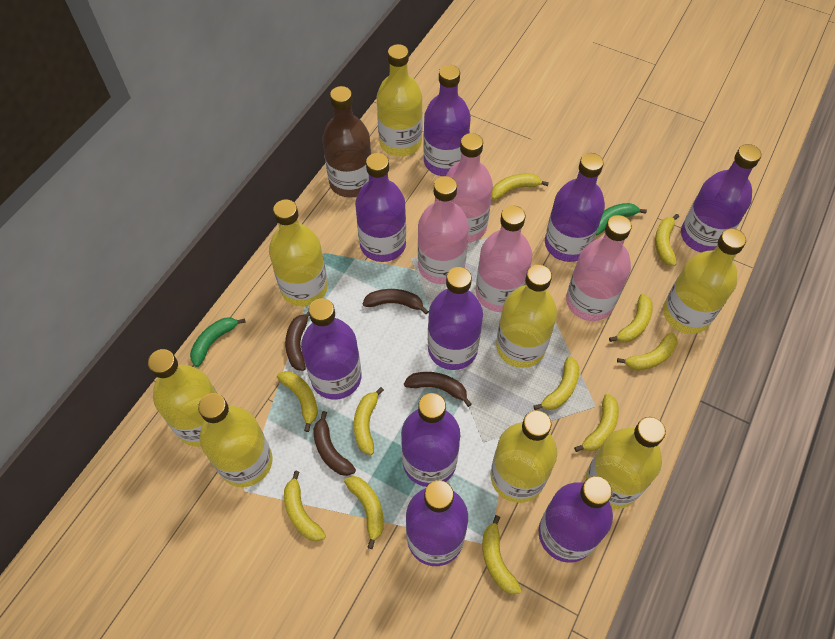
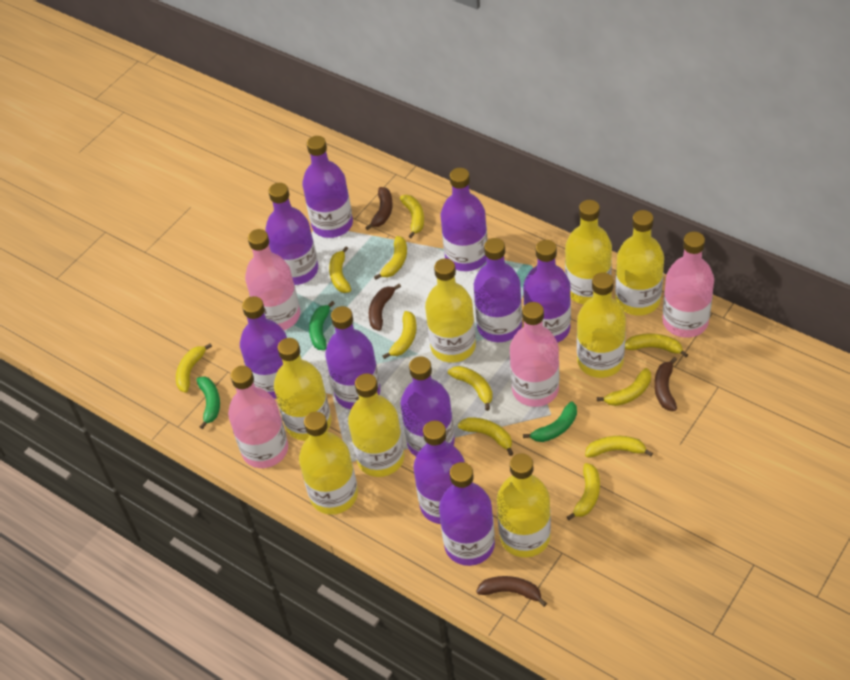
brown bottle: 1 -> 0
green banana: 2 -> 3
purple bottle: 9 -> 10

